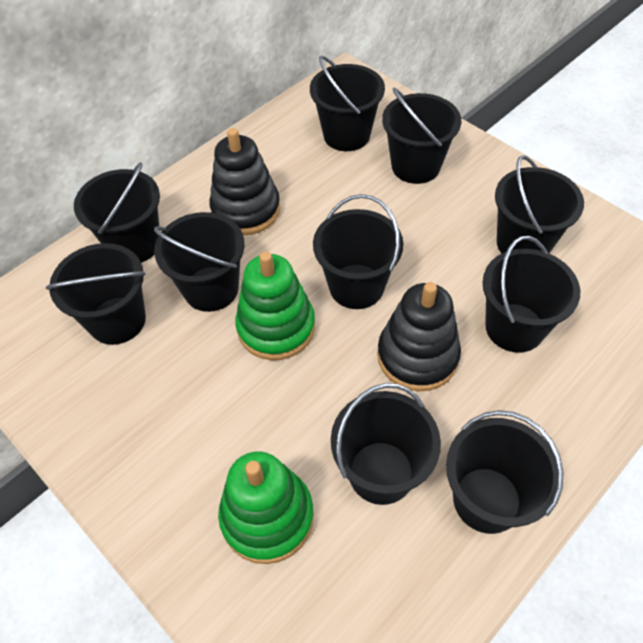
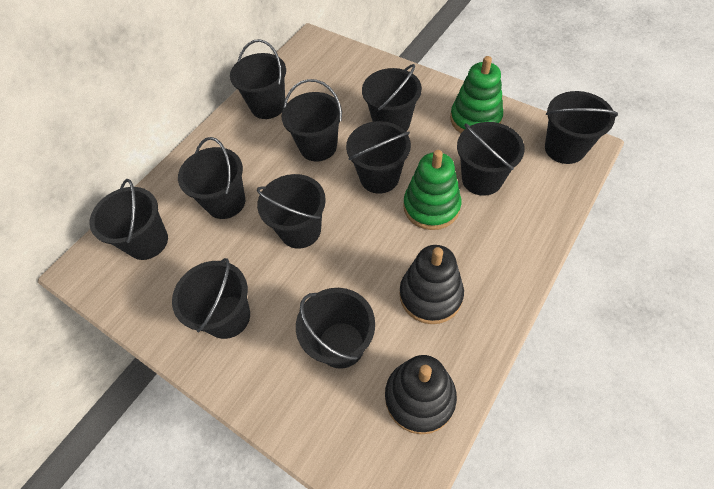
black bucket: 10 -> 11

